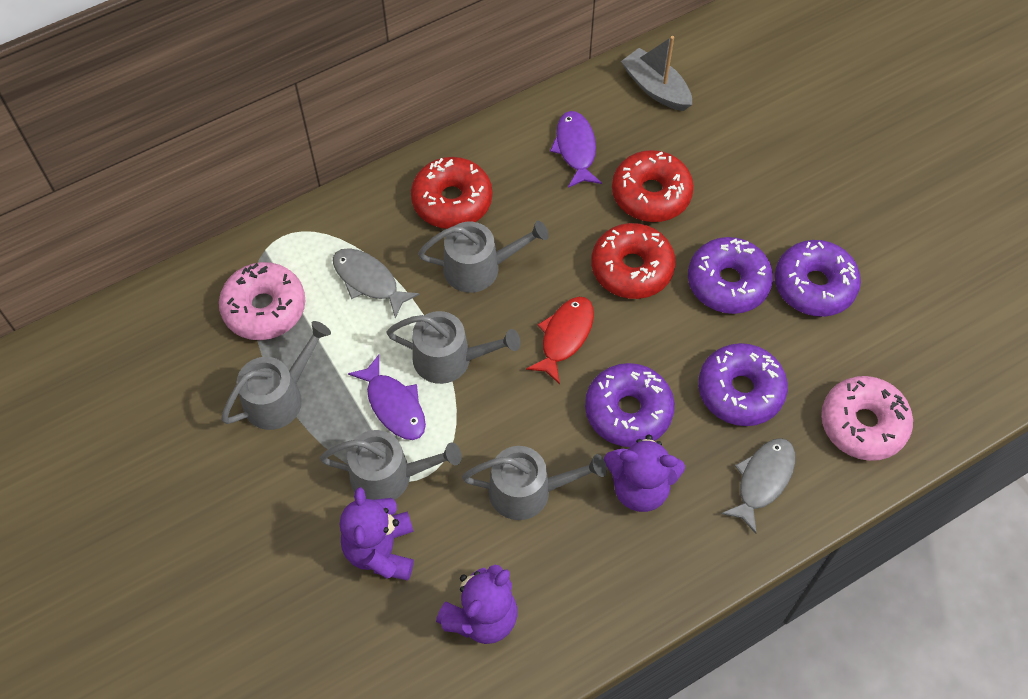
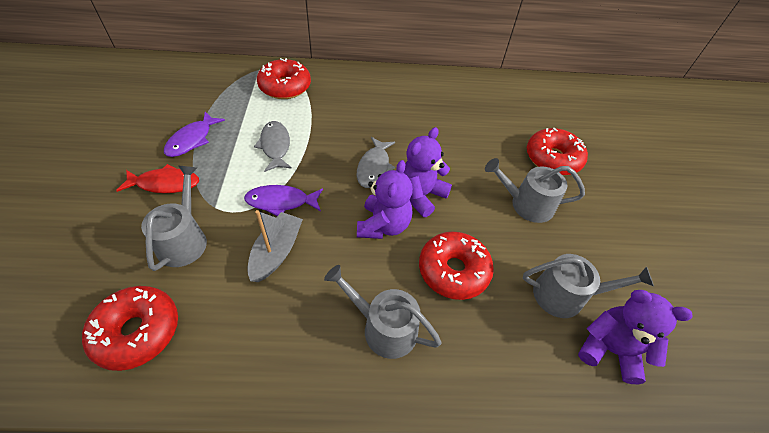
grey watering can: 5 -> 4
pink donut: 2 -> 0
purple donut: 4 -> 0
red donut: 3 -> 4

